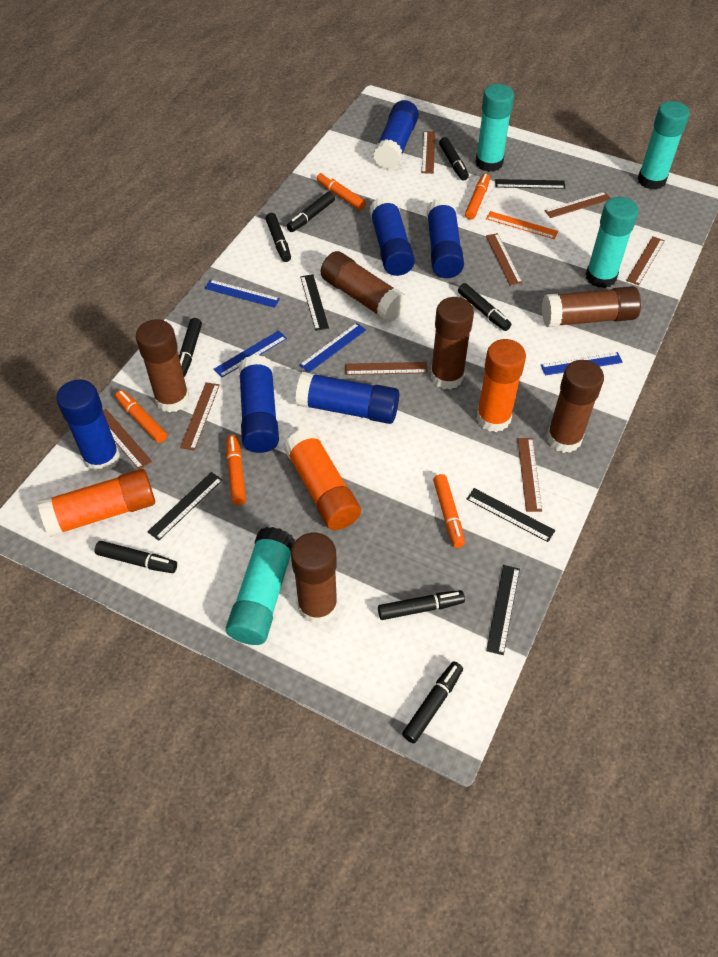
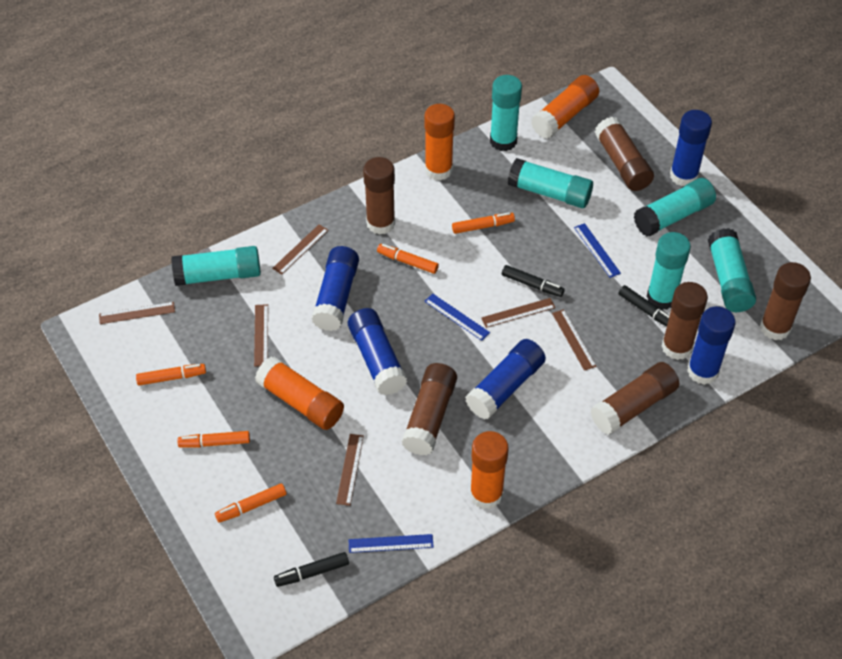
black marker: 8 -> 3
black ruler: 5 -> 0
blue glue stick: 6 -> 5
blue ruler: 4 -> 3
brown ruler: 8 -> 6
orange glue stick: 3 -> 4
orange ruler: 1 -> 0
turquoise glue stick: 4 -> 6

